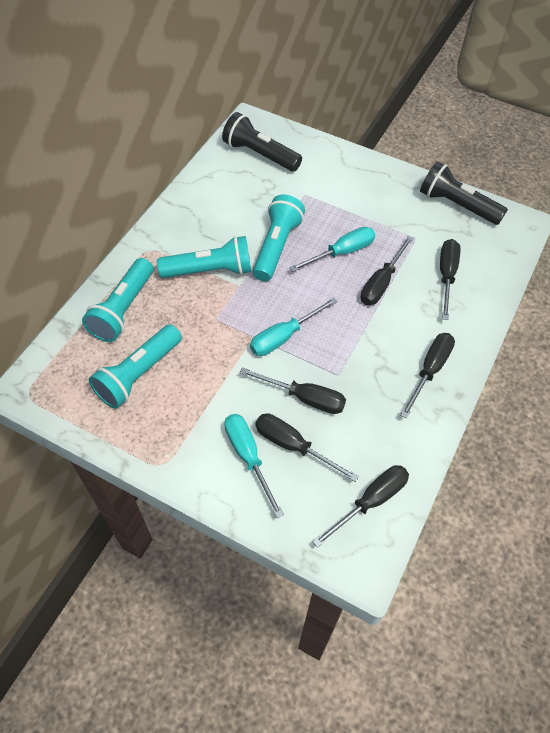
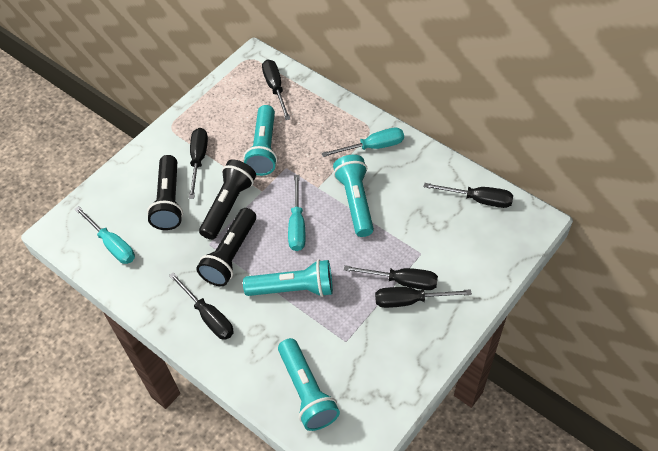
black flashlight: 2 -> 3

